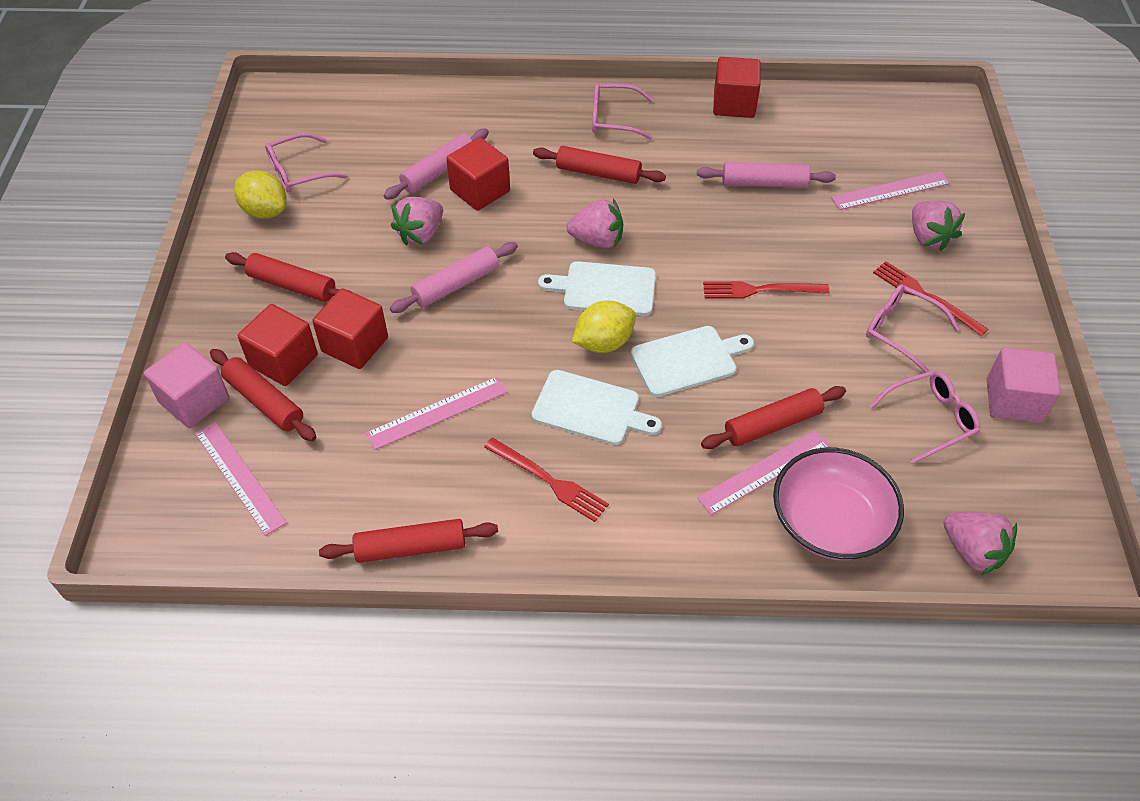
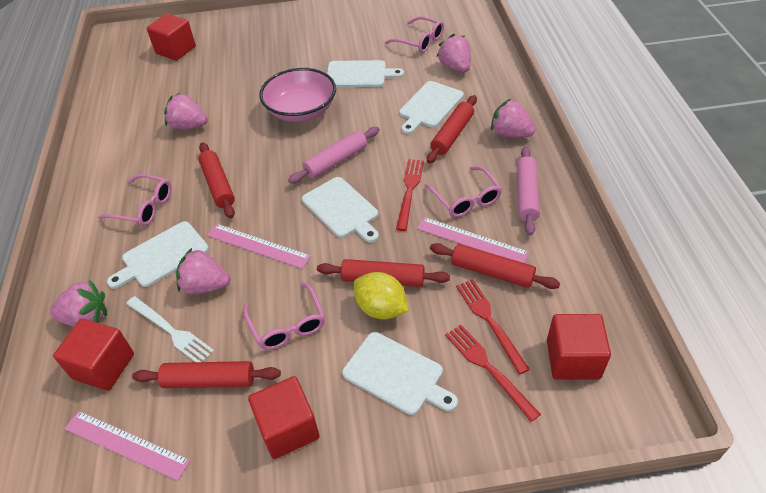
pink cube: 2 -> 0
pink rolling pin: 3 -> 2
pink ruler: 4 -> 3
pink strawberry: 4 -> 5
white cutting board: 3 -> 5
white fork: 0 -> 1
yellow lemon: 2 -> 1

